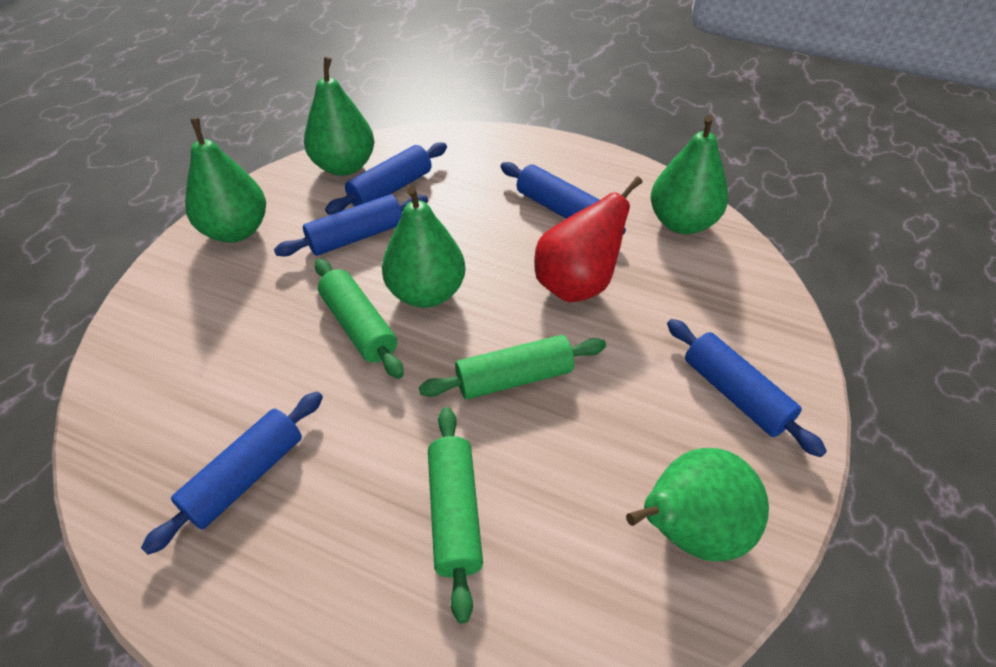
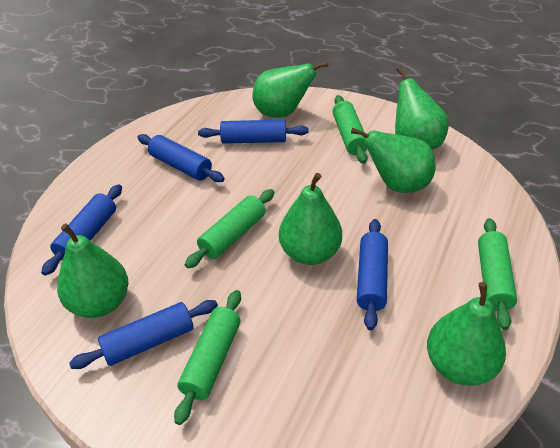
green pear: 5 -> 6
green rolling pin: 3 -> 4
red pear: 1 -> 0

